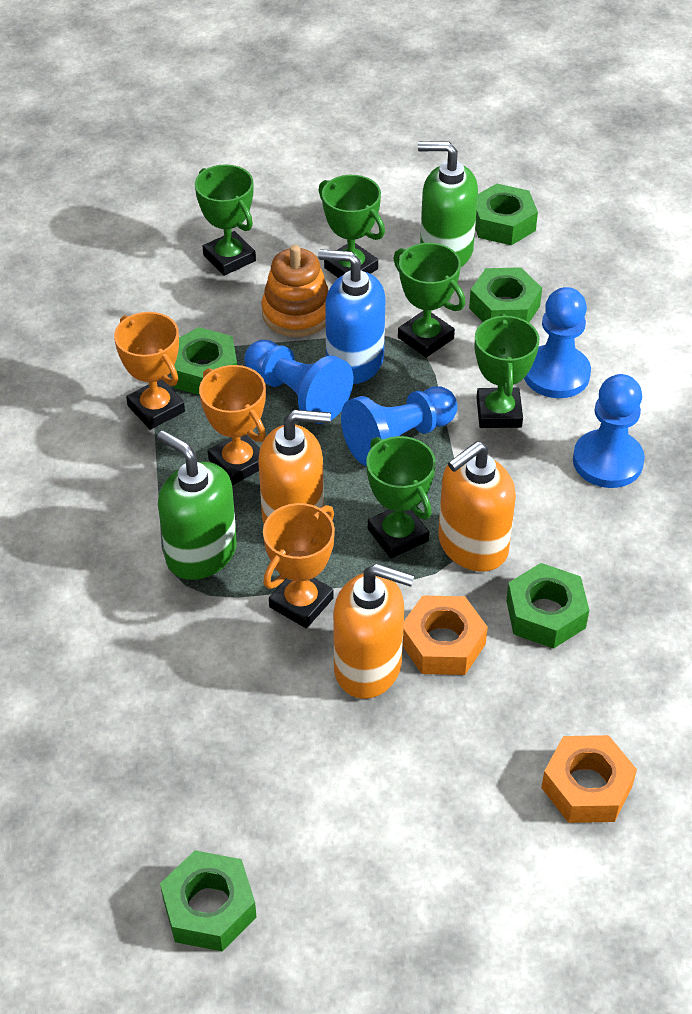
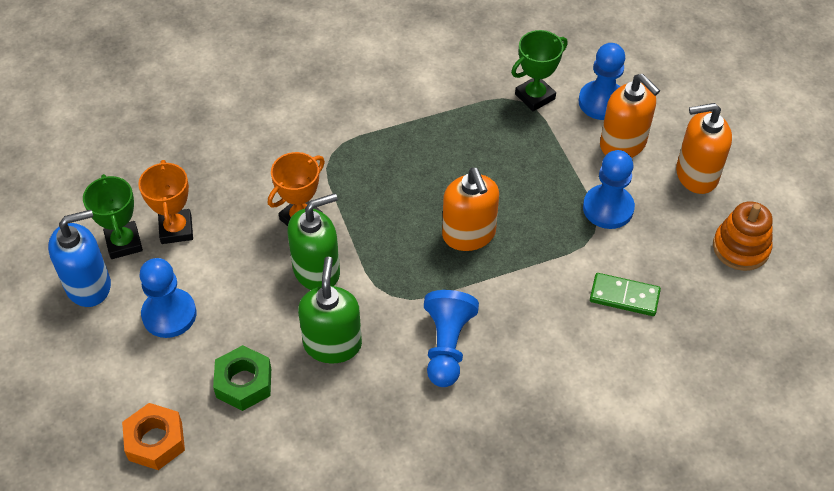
green domino: 0 -> 1
green nut: 5 -> 1
green trophy: 5 -> 2
orange nut: 2 -> 1
orange trophy: 3 -> 2

